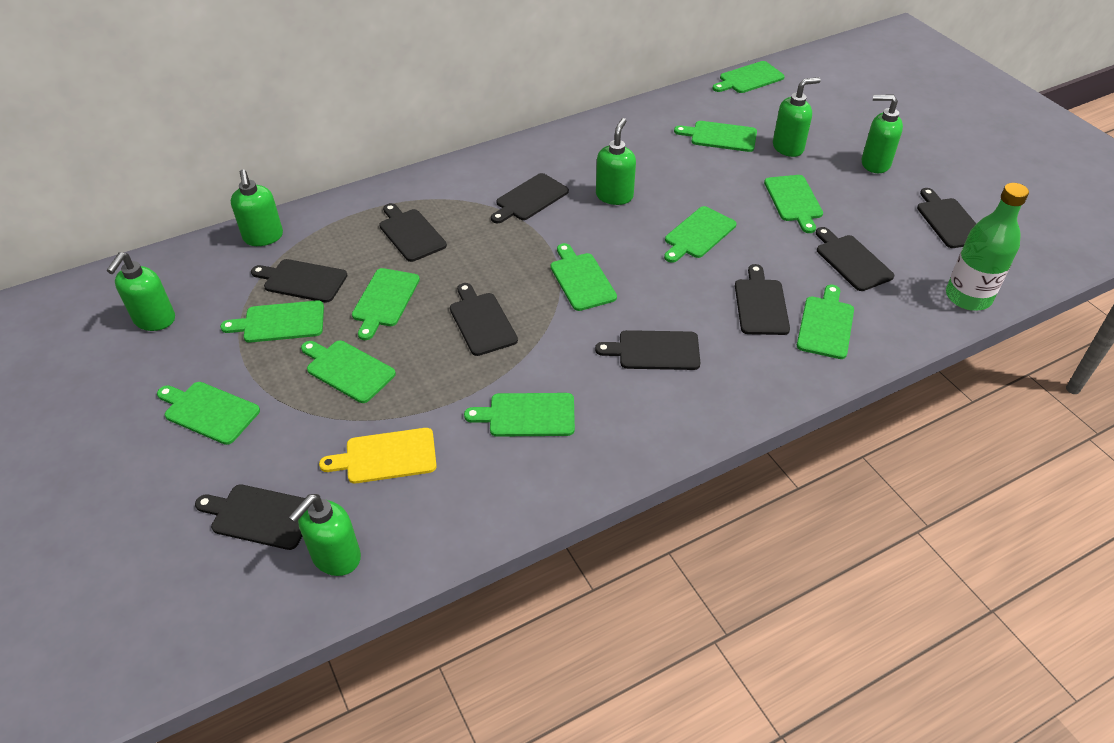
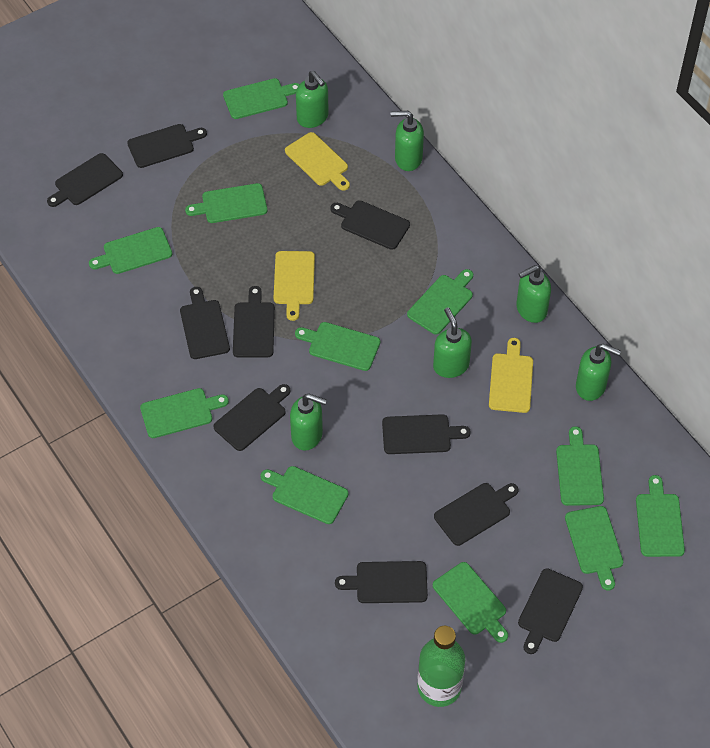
black cutting board: 9 -> 10
yellow cutting board: 1 -> 3

